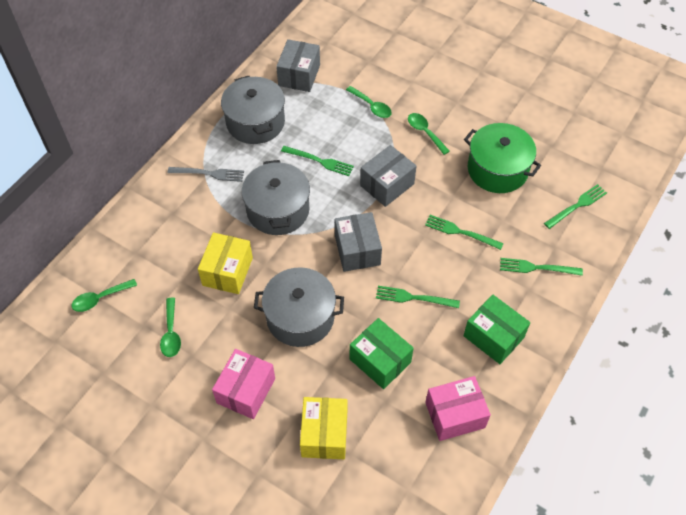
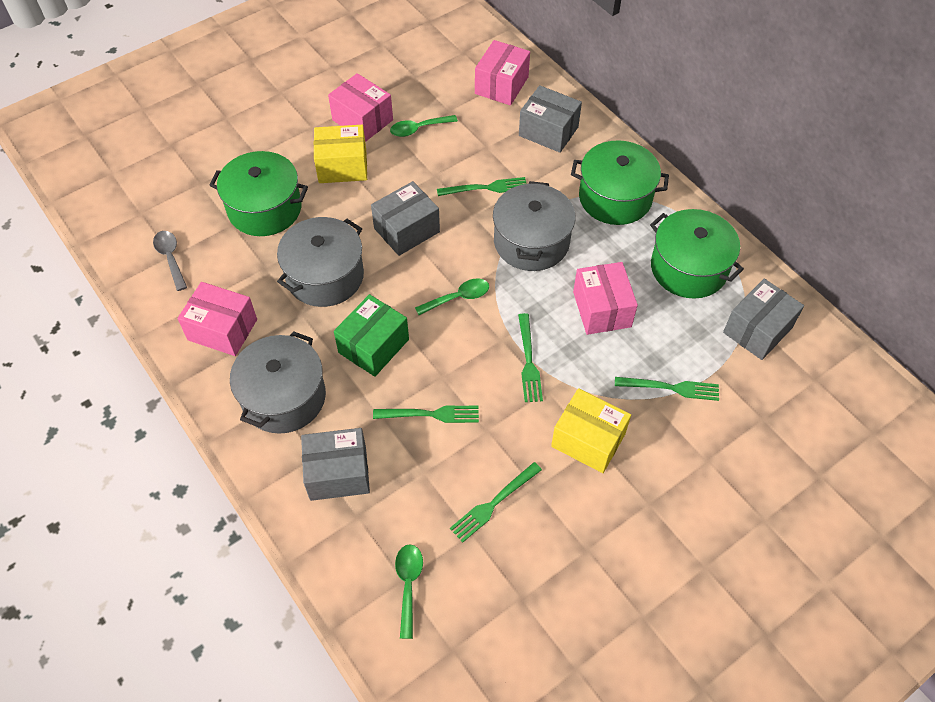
green box: 2 -> 1
green pot: 1 -> 3
green spoon: 4 -> 3
grey box: 3 -> 4
grey fork: 1 -> 0
grey spoon: 0 -> 1
pink box: 2 -> 4

